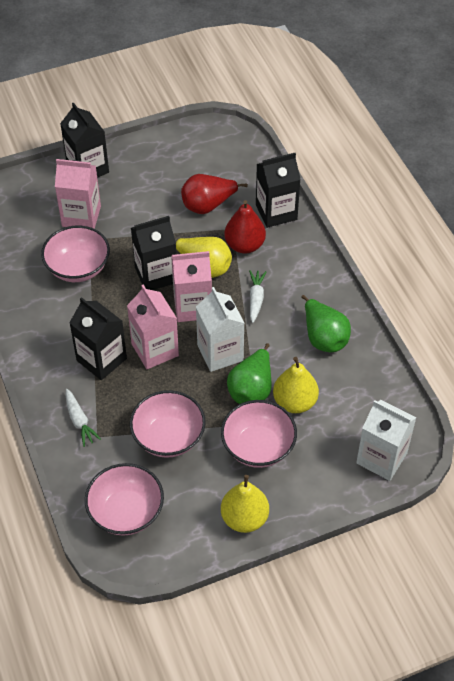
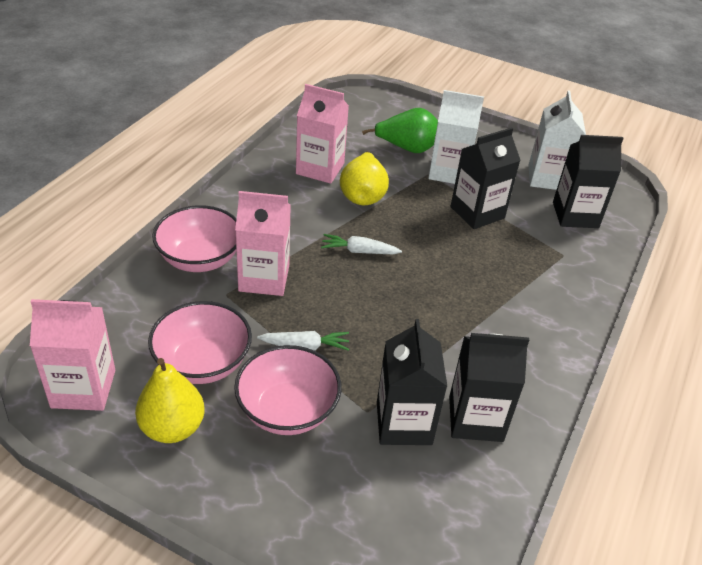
green pear: 2 -> 1
pink bowl: 4 -> 3
red pear: 2 -> 0
yellow pear: 3 -> 2

